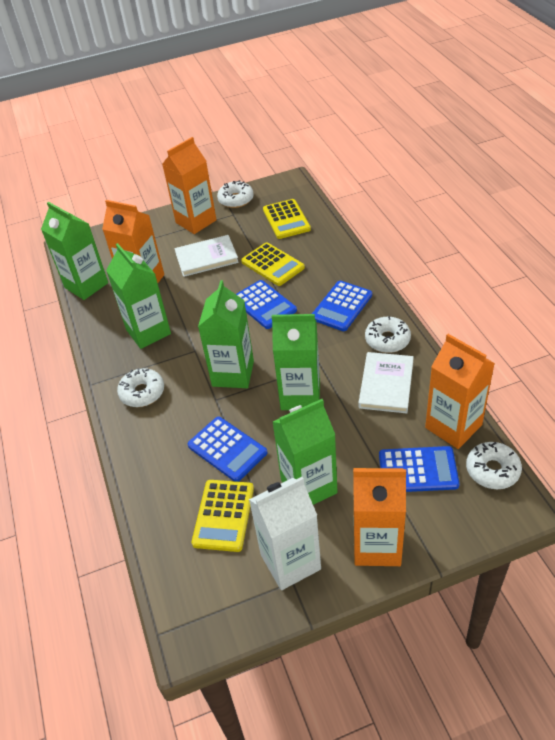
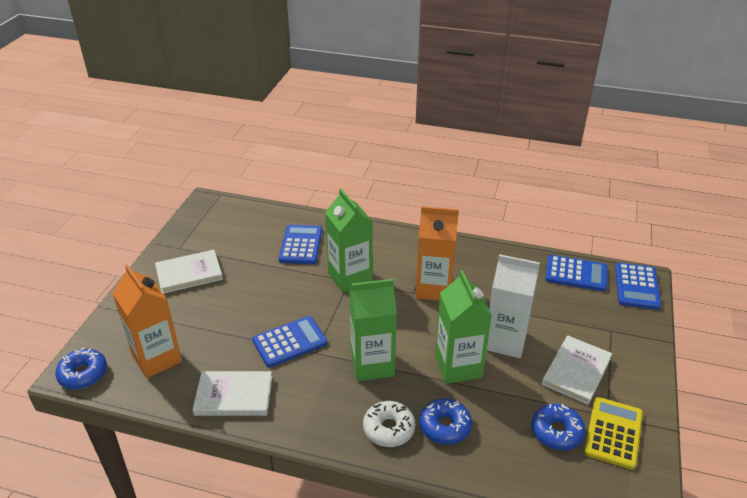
blue donut: 0 -> 3
green carton: 5 -> 3
orange carton: 4 -> 2
white book: 2 -> 3
white donut: 4 -> 1
yellow calculator: 3 -> 1

